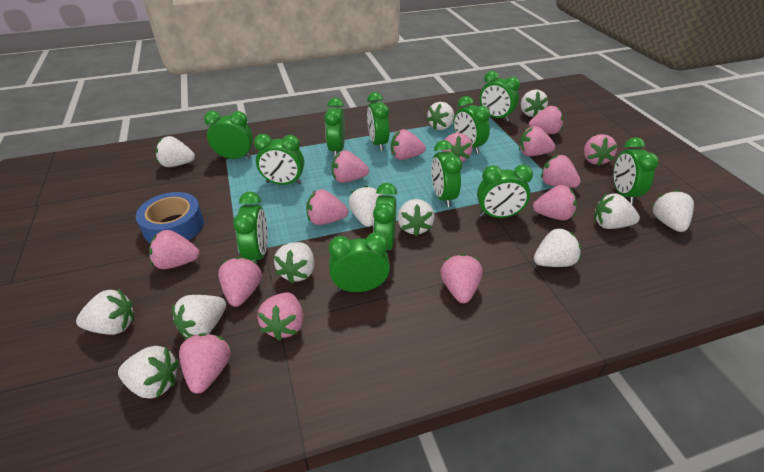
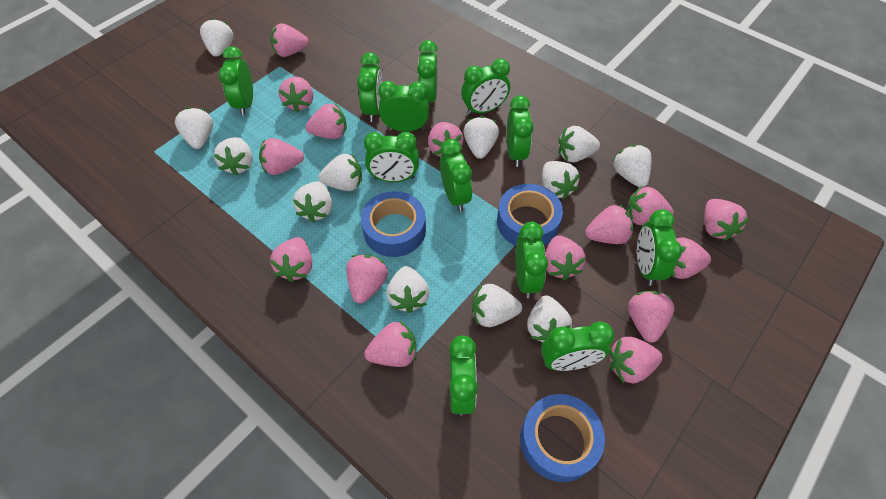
blue tape: 1 -> 3
pink strawberry: 14 -> 15

